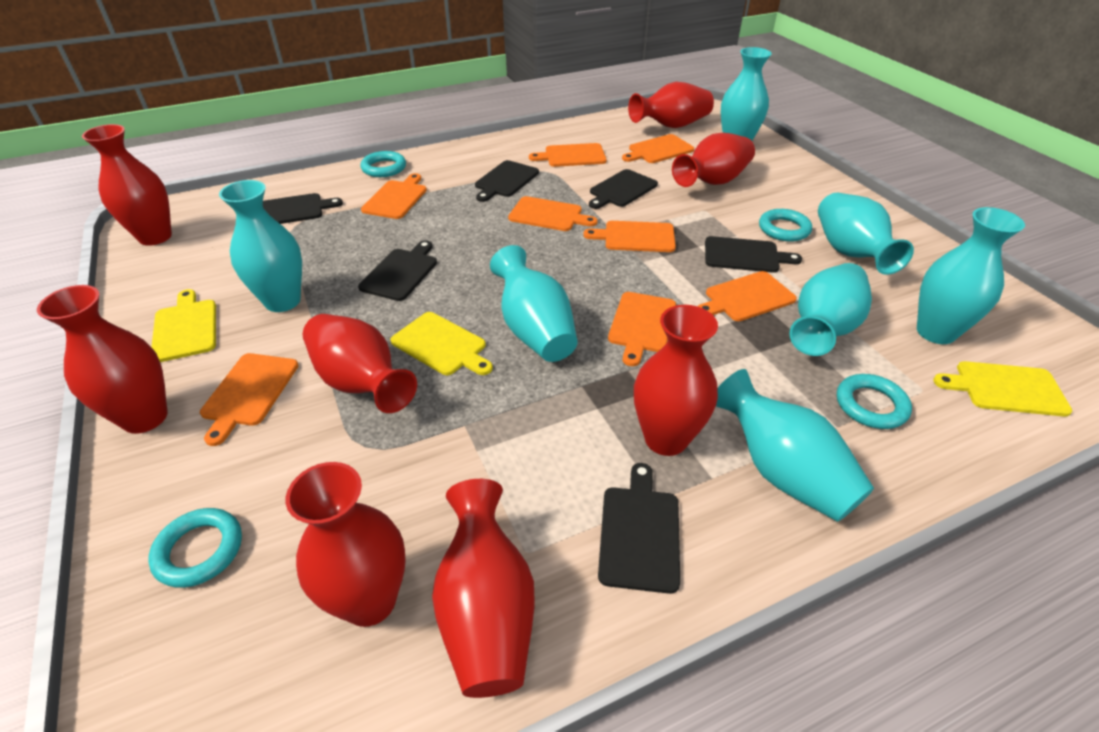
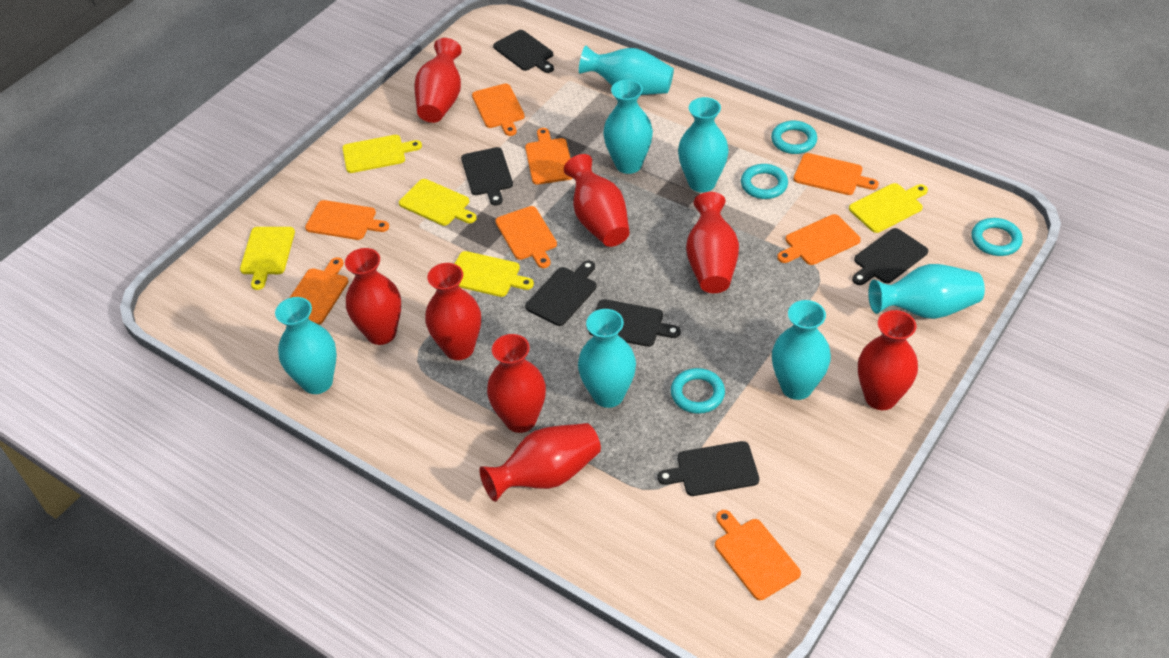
yellow cutting board: 3 -> 5

